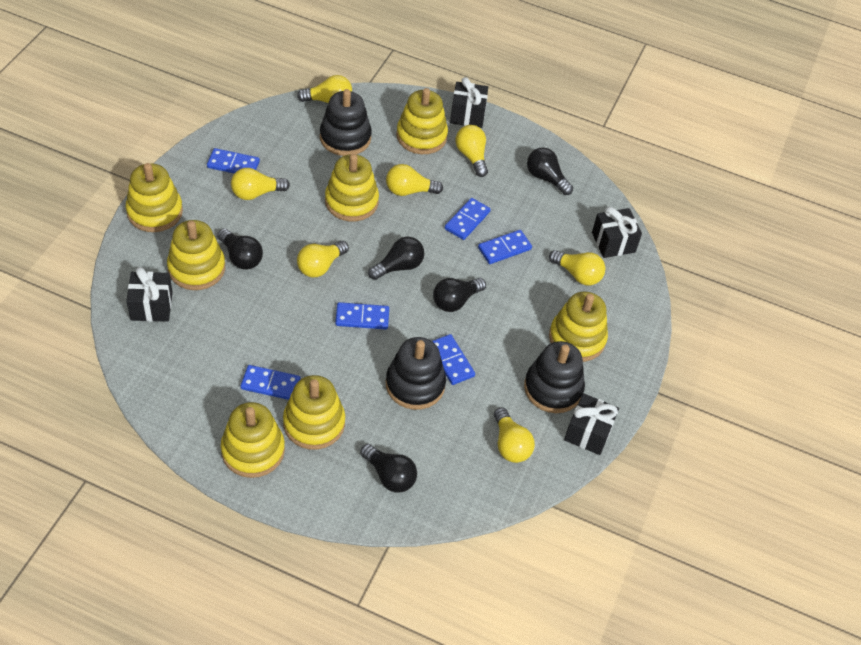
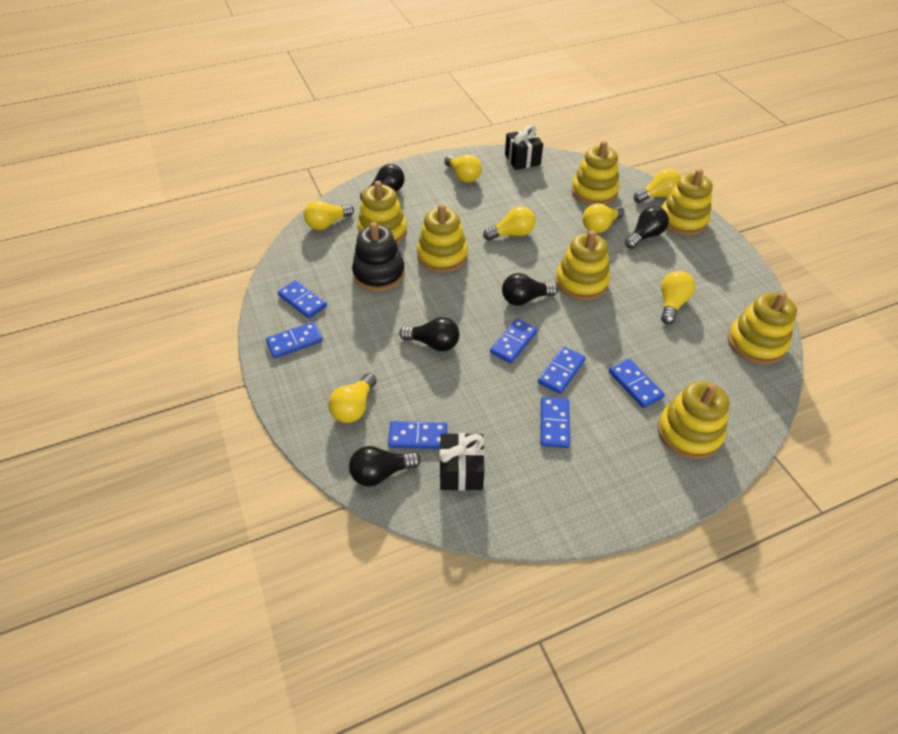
black gift: 4 -> 2
black stacking toy: 3 -> 1
blue domino: 6 -> 7

